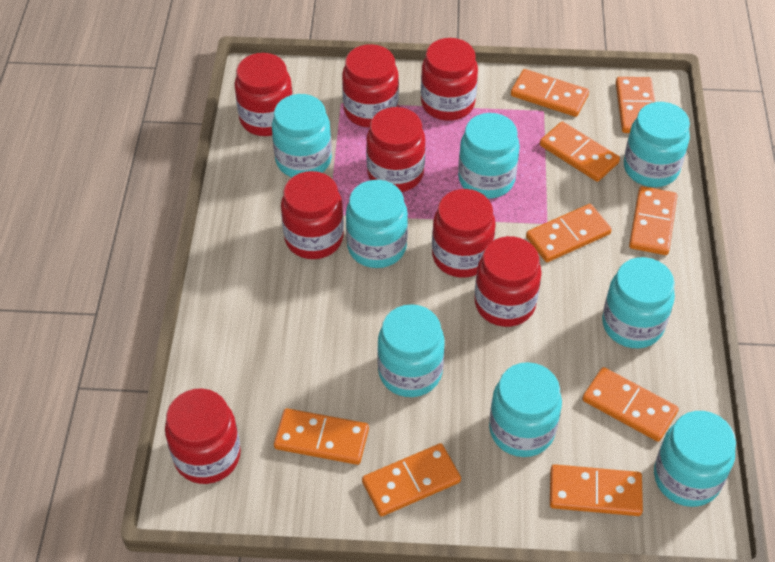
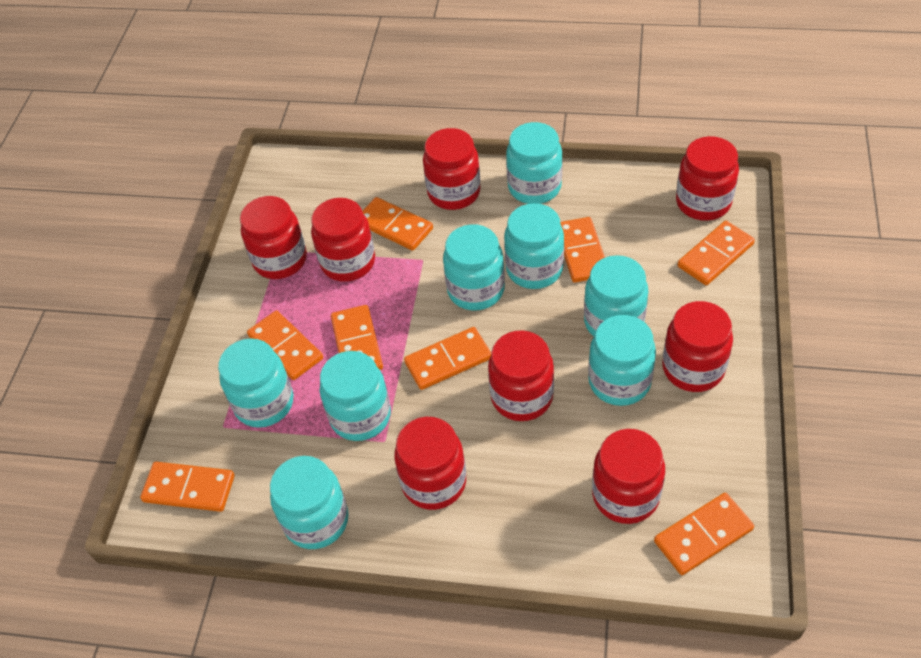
orange domino: 9 -> 8

